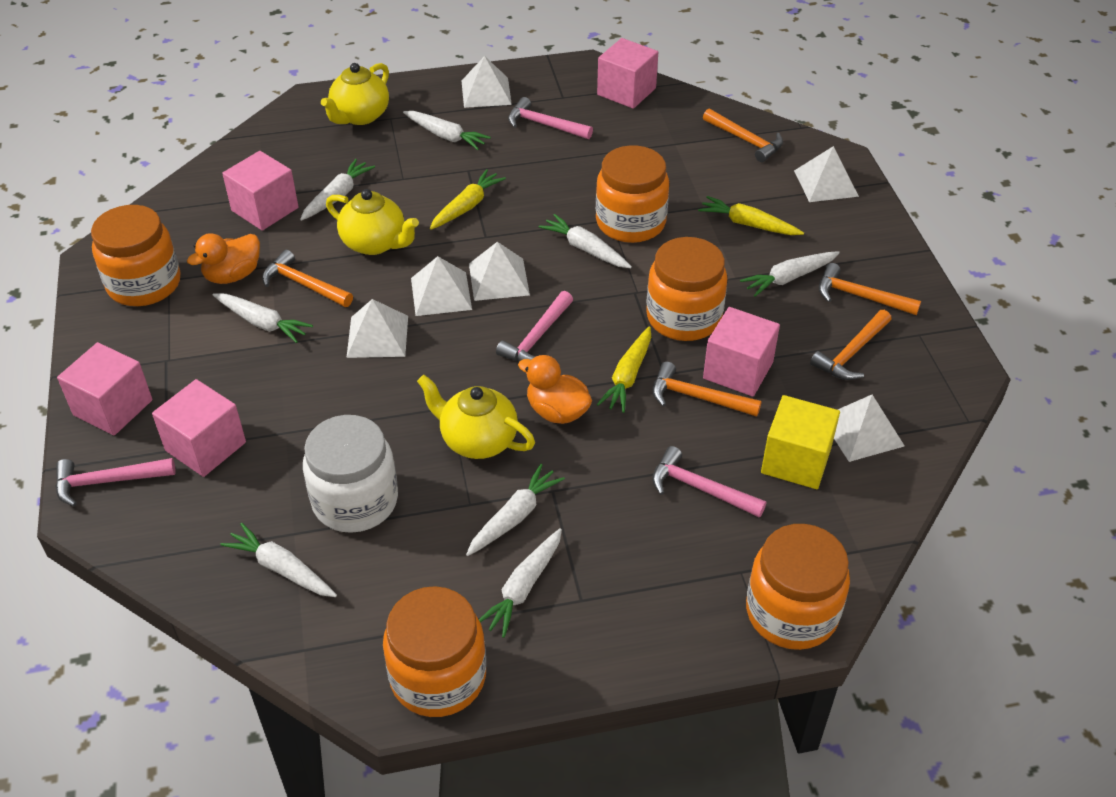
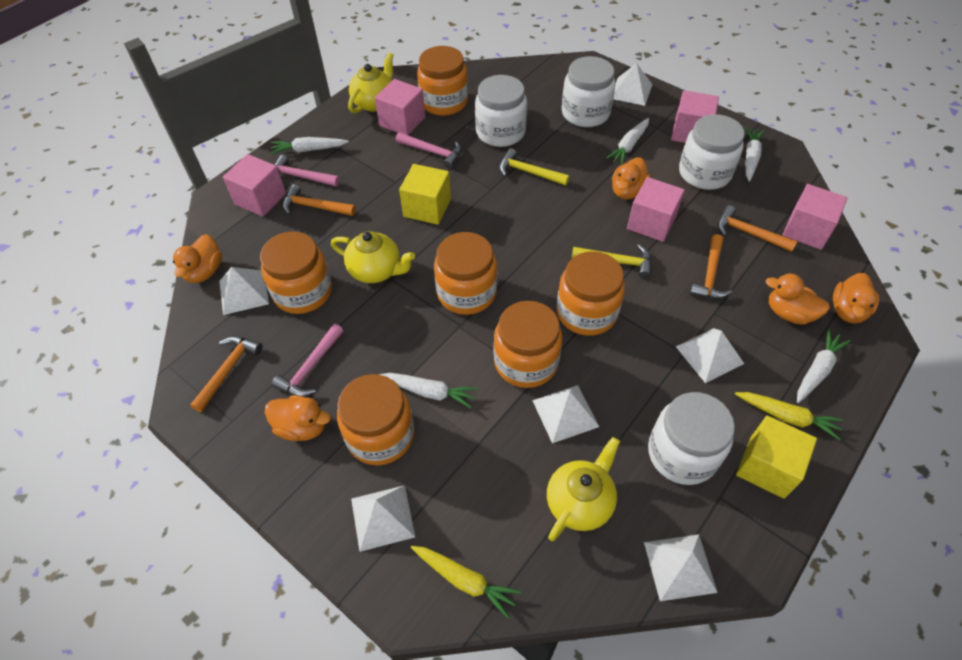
orange duck: 2 -> 5
orange hammer: 5 -> 4
orange jar: 5 -> 6
pink hammer: 4 -> 3
white carrot: 8 -> 5
white jar: 1 -> 4
yellow carrot: 3 -> 2
yellow cube: 1 -> 2
yellow hammer: 0 -> 2

